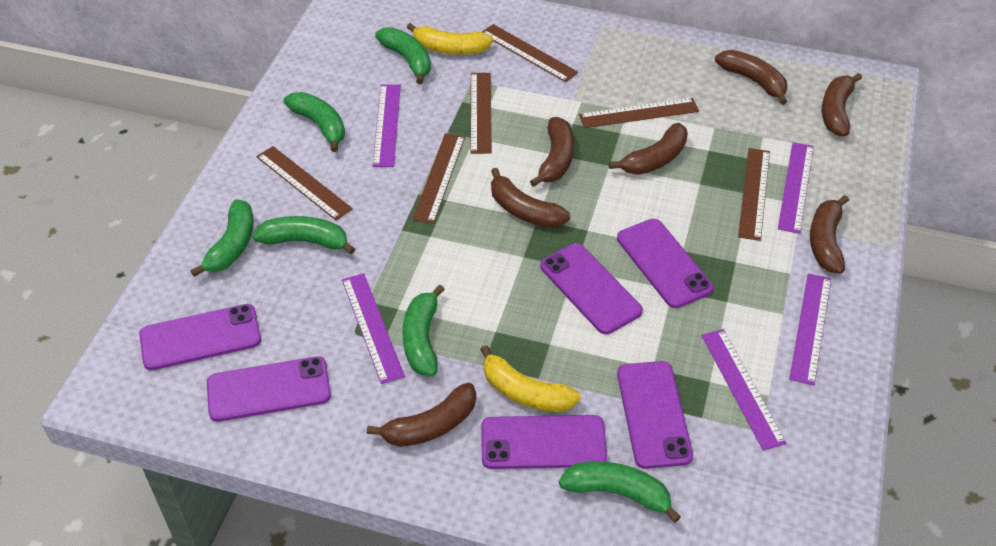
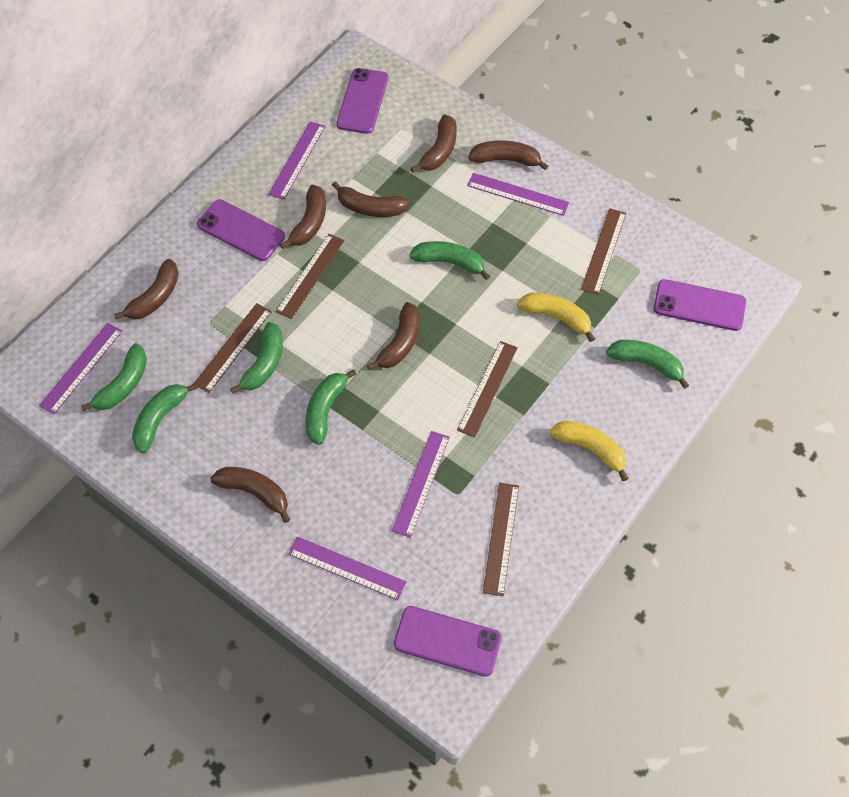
brown ruler: 6 -> 5
purple phone: 6 -> 4

